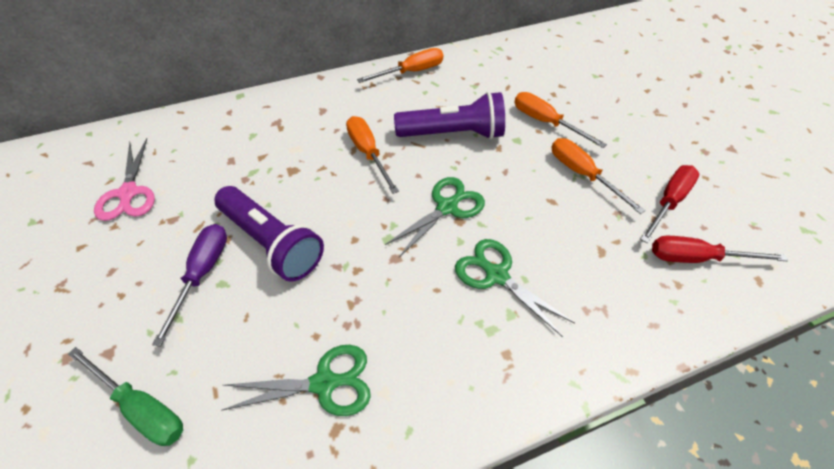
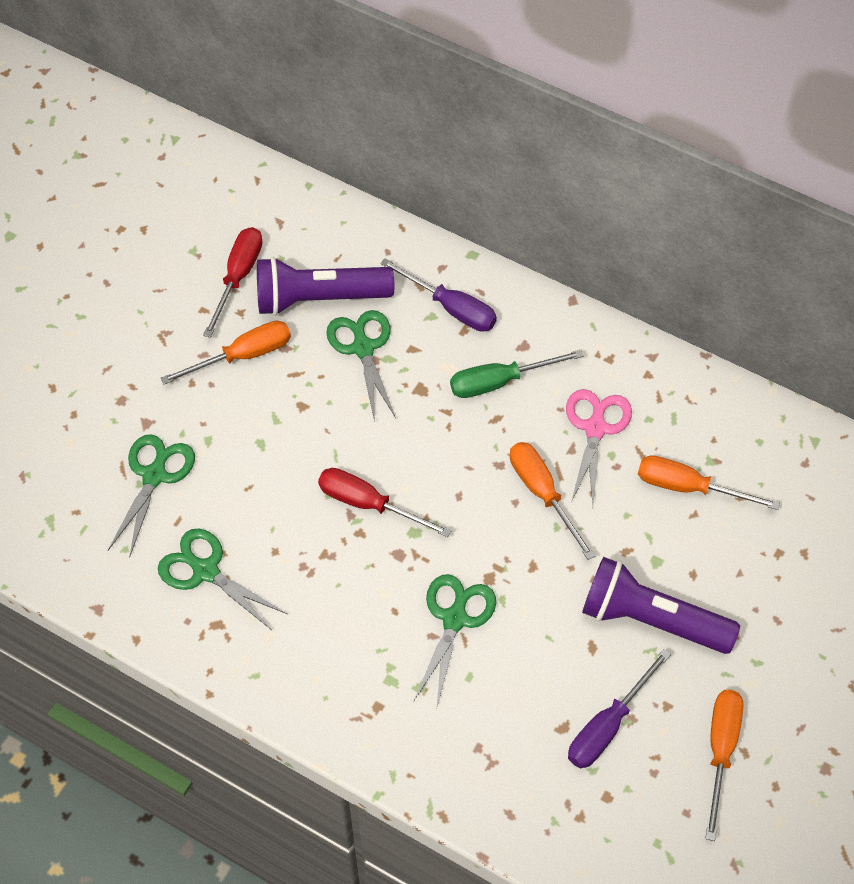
green scissors: 3 -> 4
purple screwdriver: 1 -> 2

